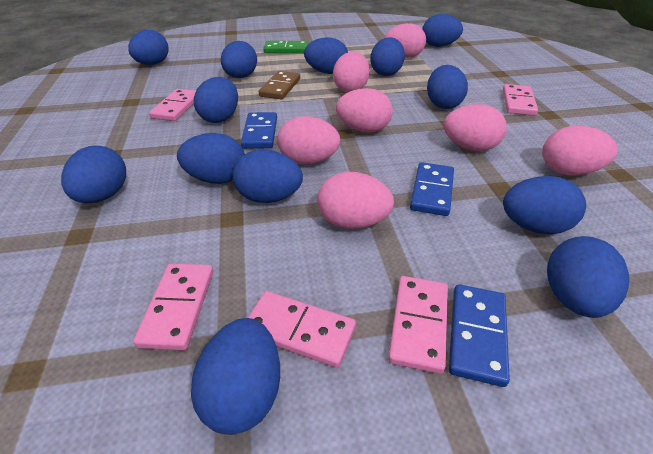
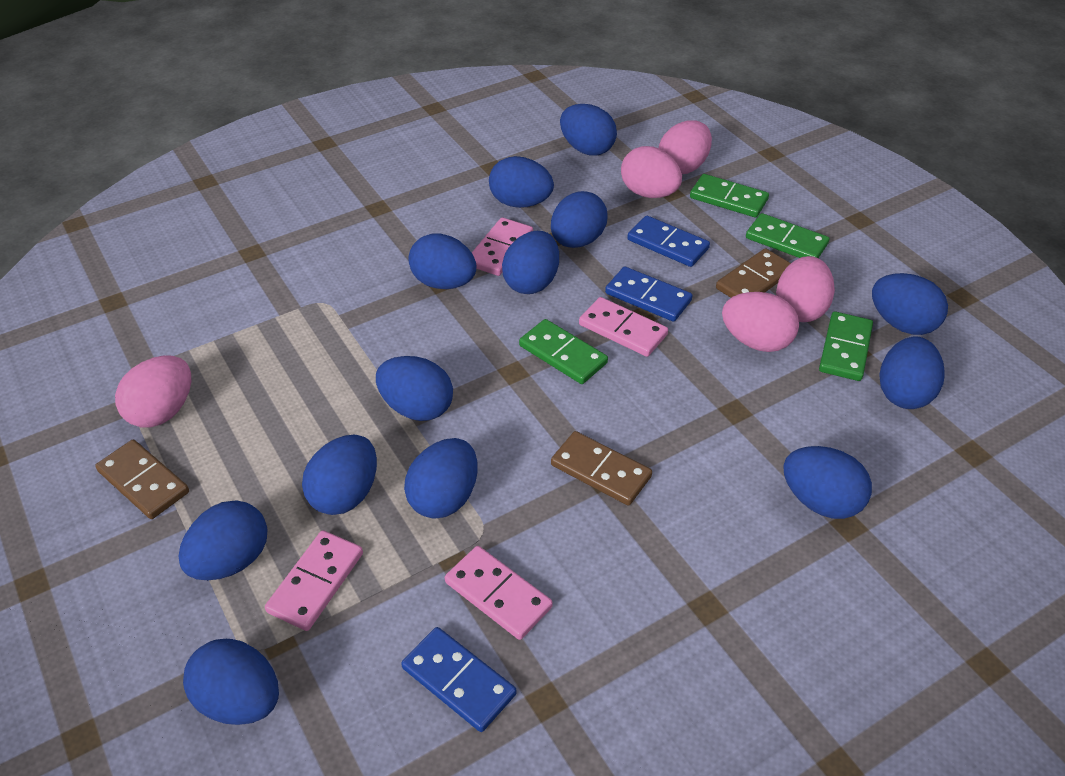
brown domino: 1 -> 3
green domino: 1 -> 4
pink domino: 5 -> 4
pink egg: 7 -> 5

